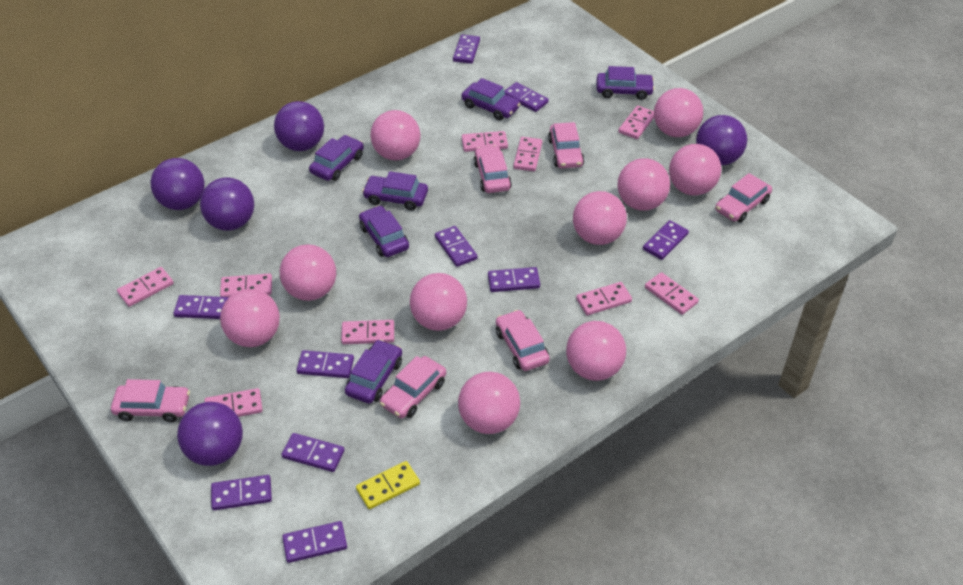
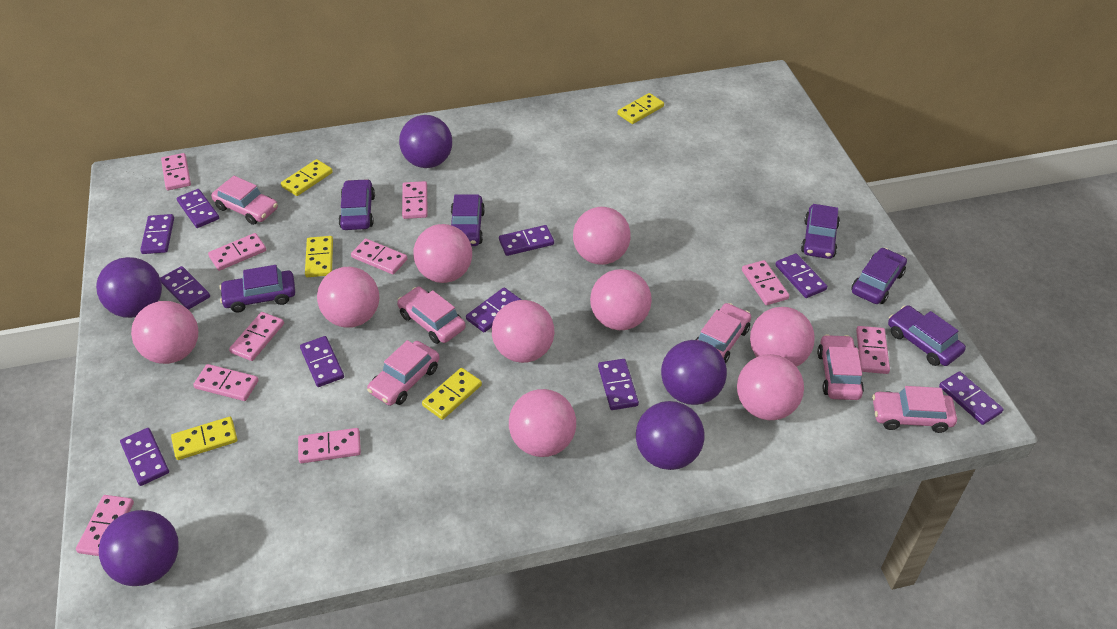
pink ball: 10 -> 9
pink domino: 9 -> 10
yellow domino: 1 -> 5

